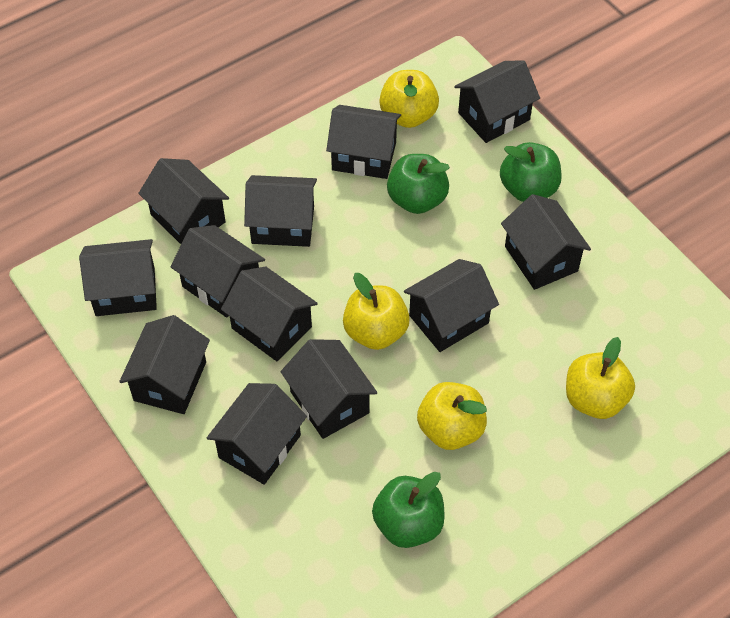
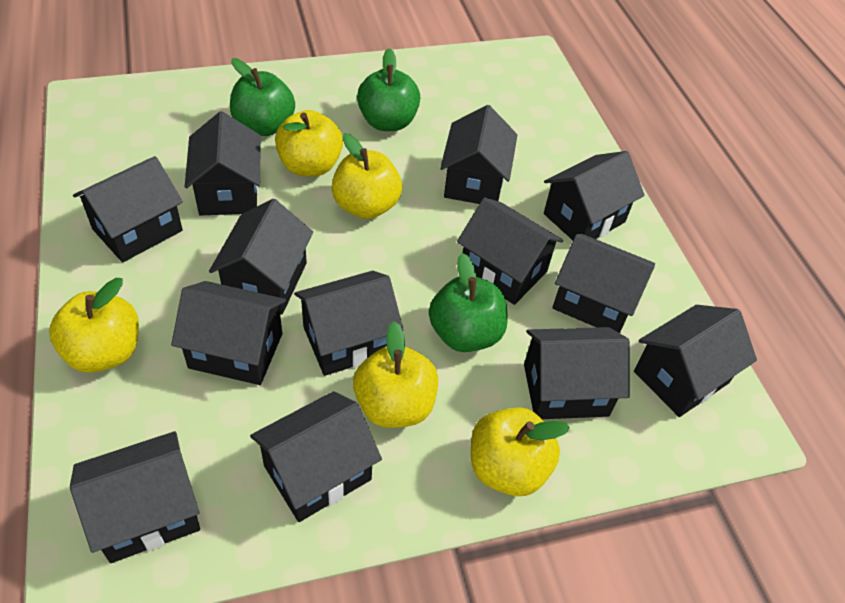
black house: 12 -> 13
yellow apple: 4 -> 5

